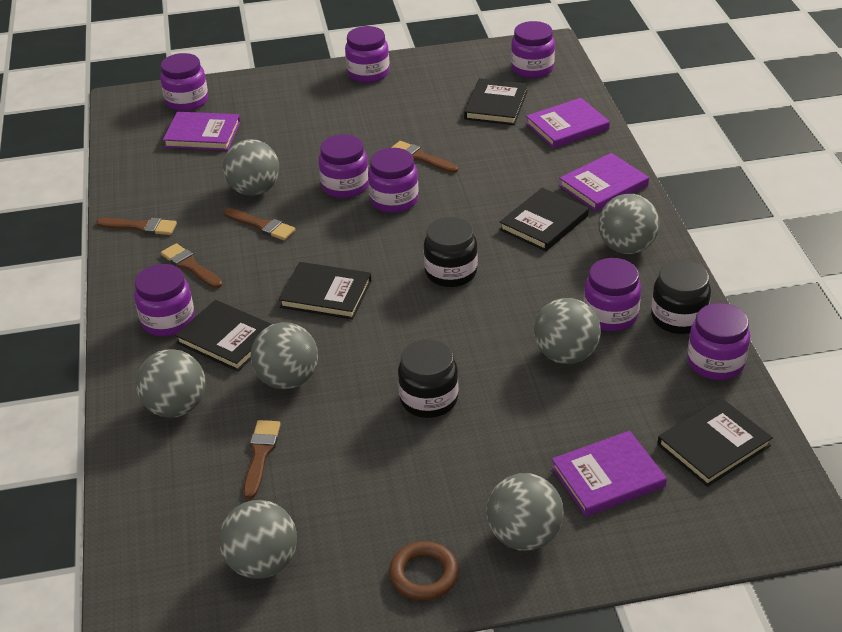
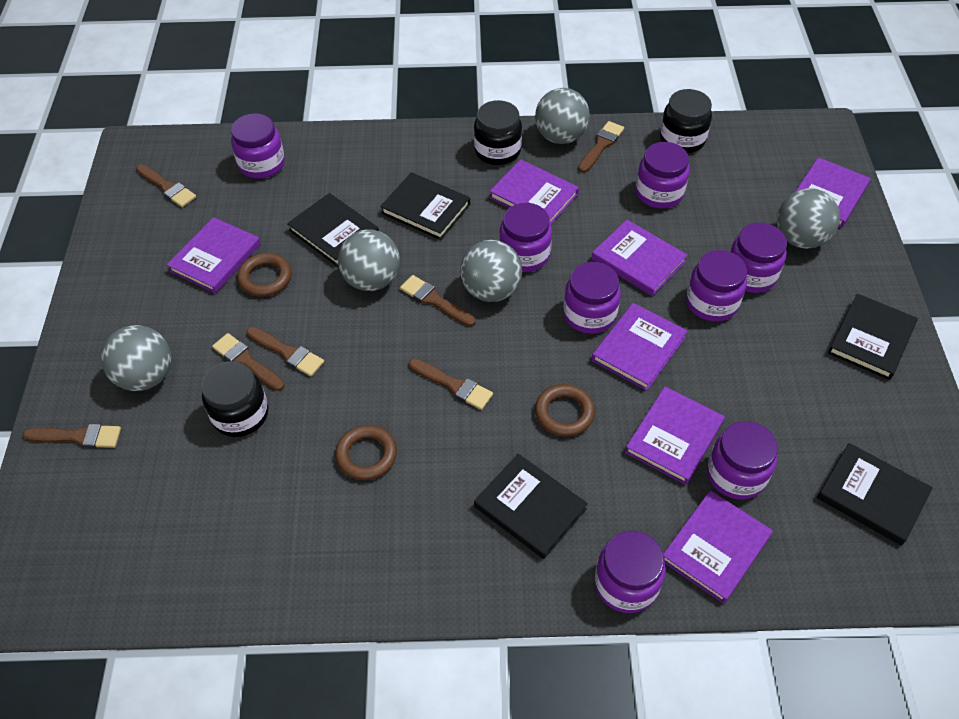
brown brush: 5 -> 7
brown ring: 1 -> 3
grey ball: 7 -> 5
purple book: 4 -> 7

